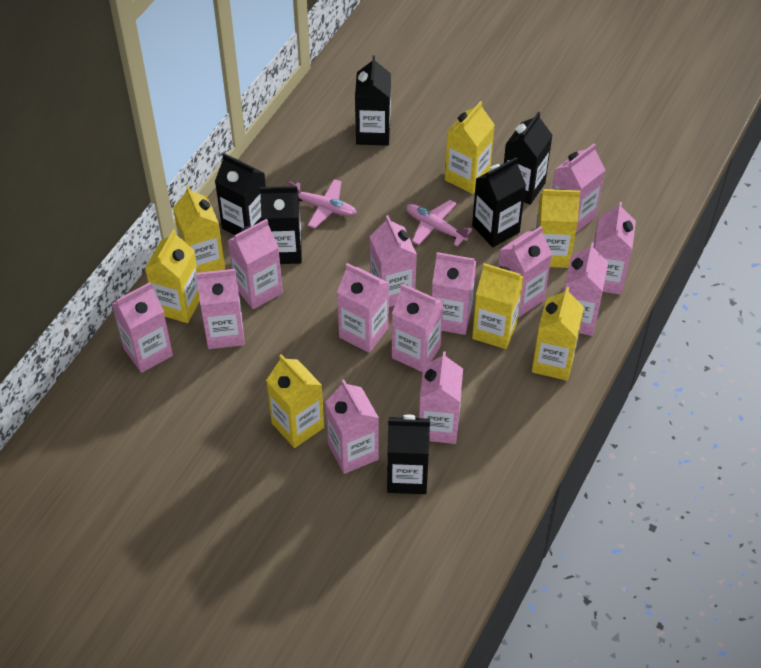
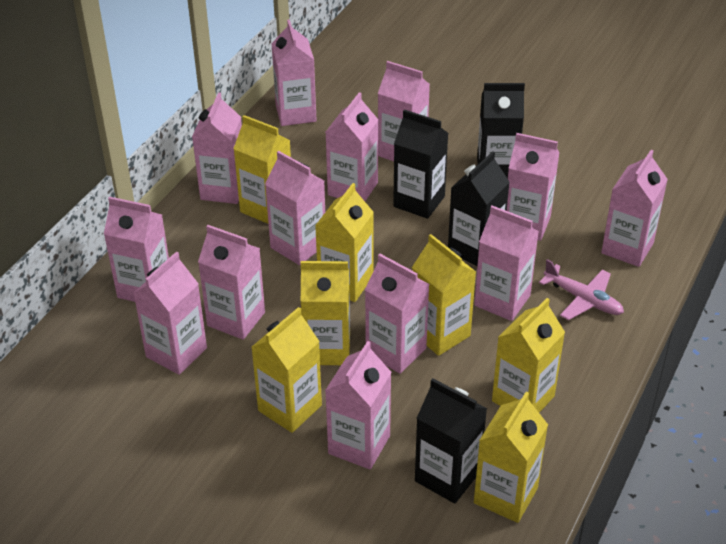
black carton: 6 -> 4
pink plane: 2 -> 1

